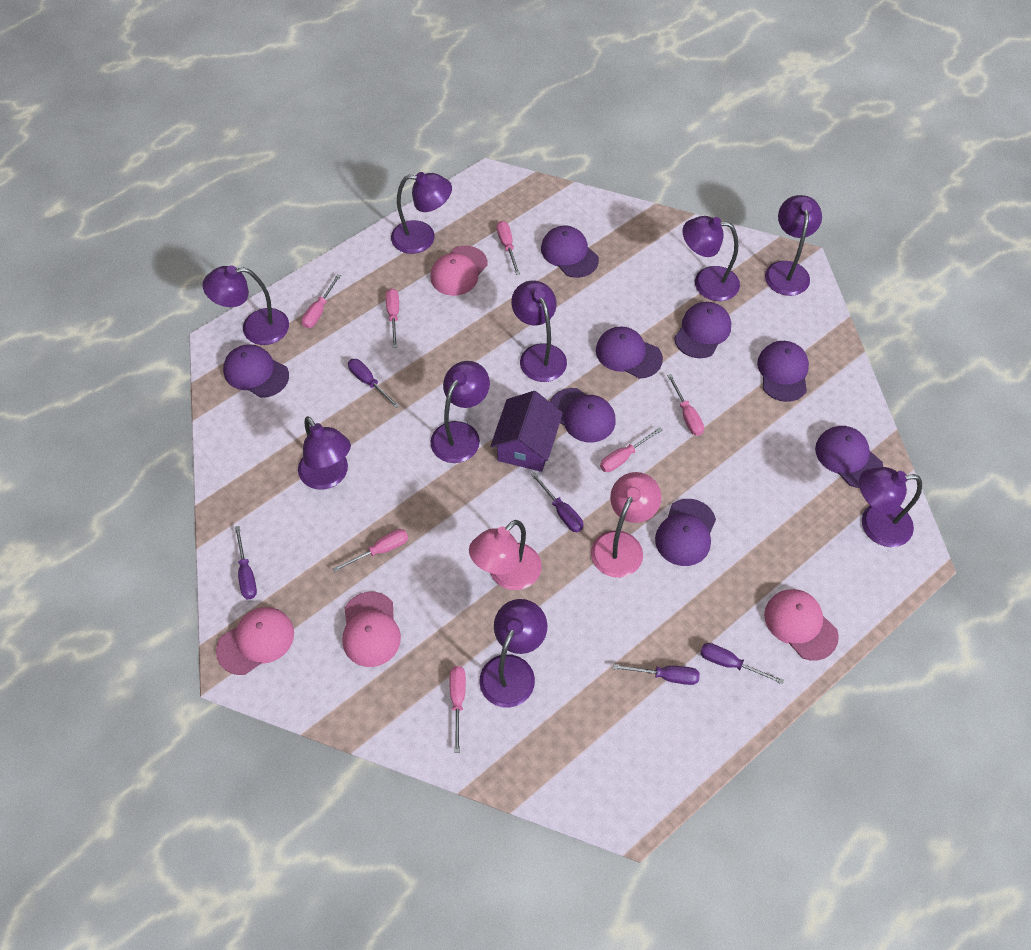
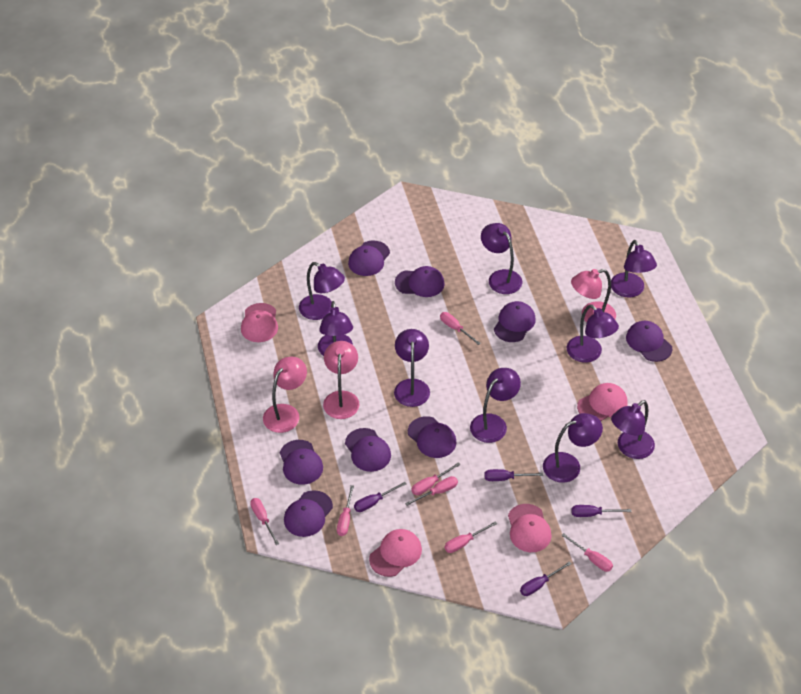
pink lamp: 2 -> 3
purple house: 1 -> 0
purple screwdriver: 5 -> 4

